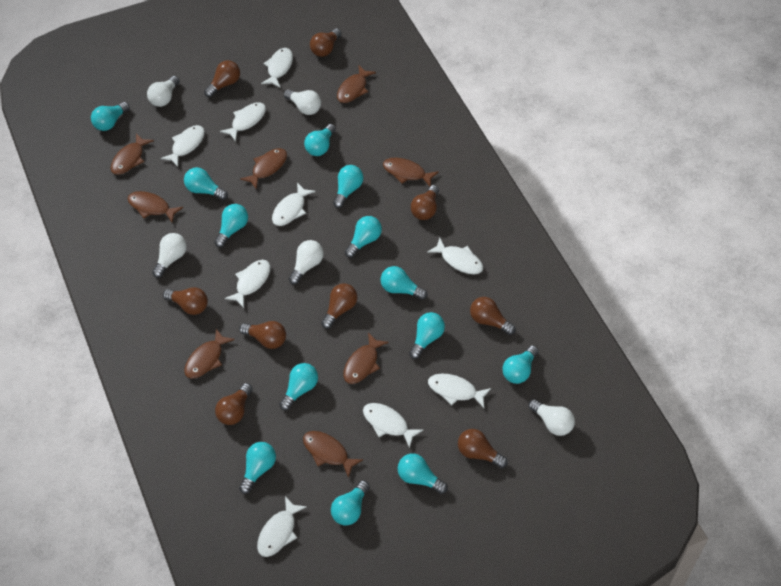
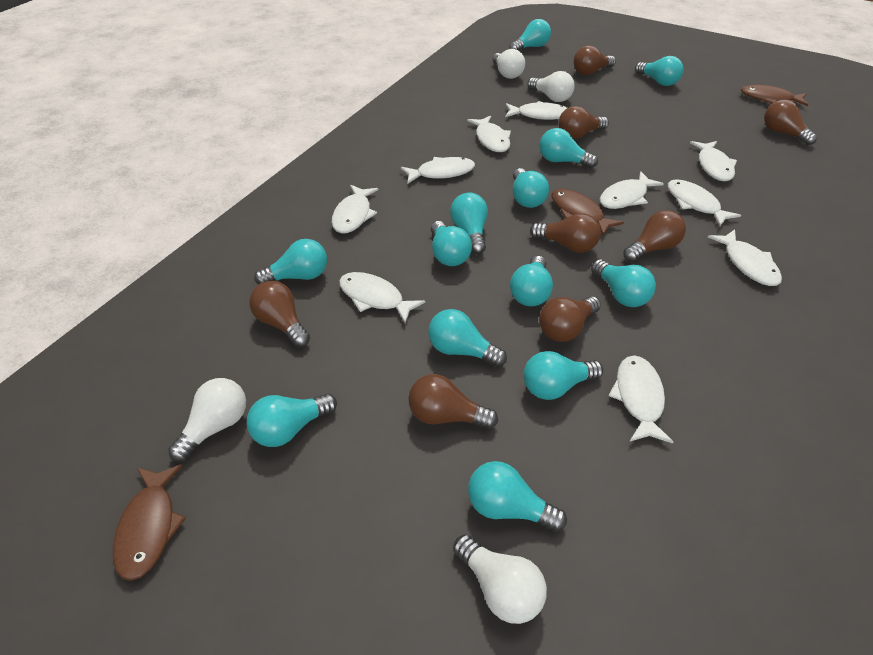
brown fish: 8 -> 3
brown light bulb: 9 -> 8
white fish: 9 -> 10
white light bulb: 5 -> 4

